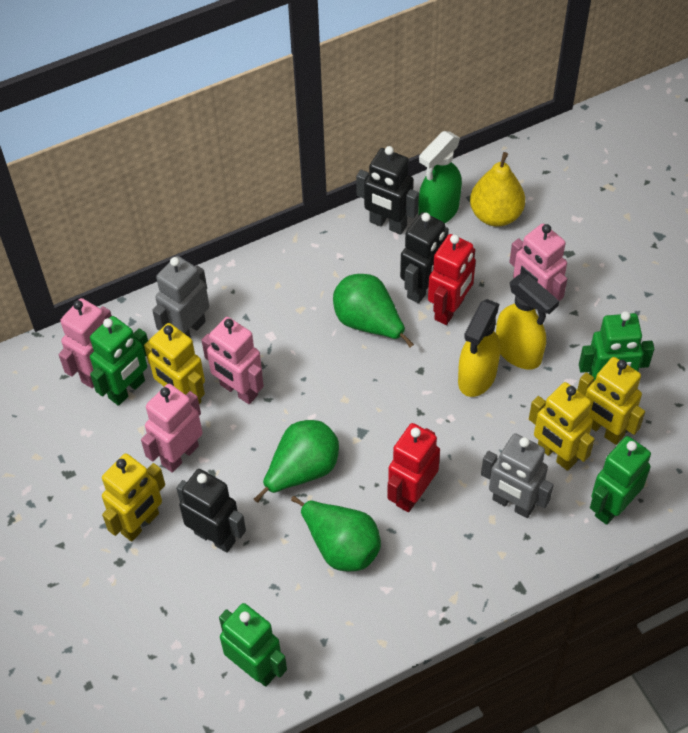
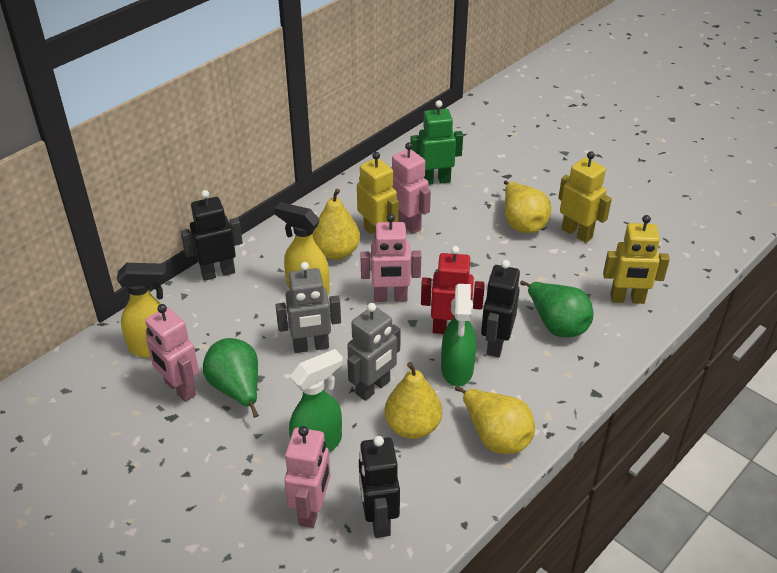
green pear: 3 -> 2
green robot: 4 -> 1
green spray bottle: 1 -> 2
red robot: 2 -> 1
yellow pear: 1 -> 4
yellow robot: 4 -> 3

